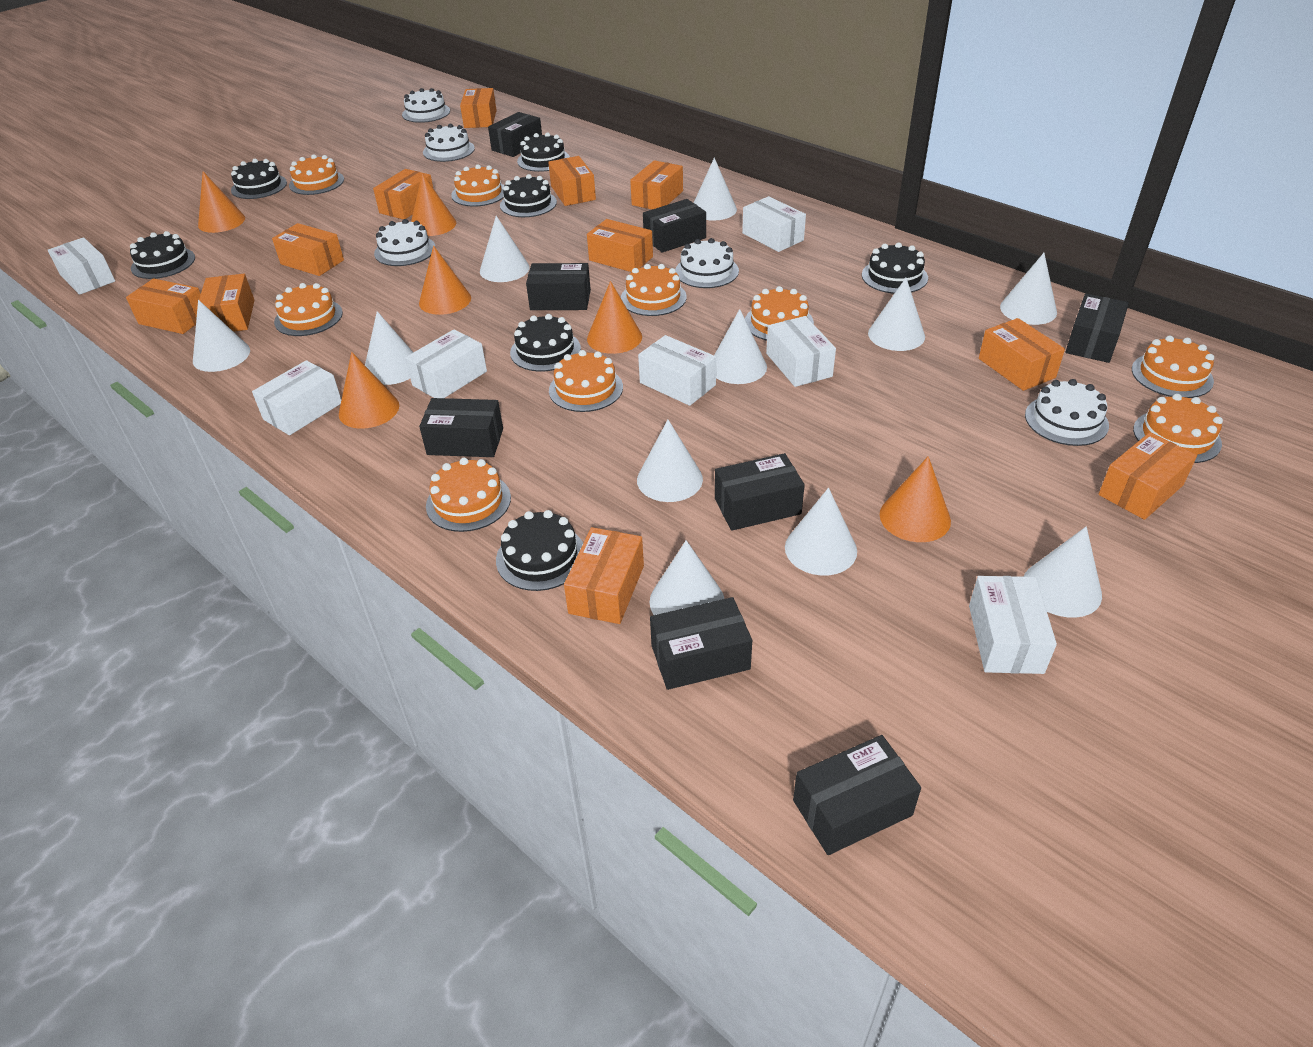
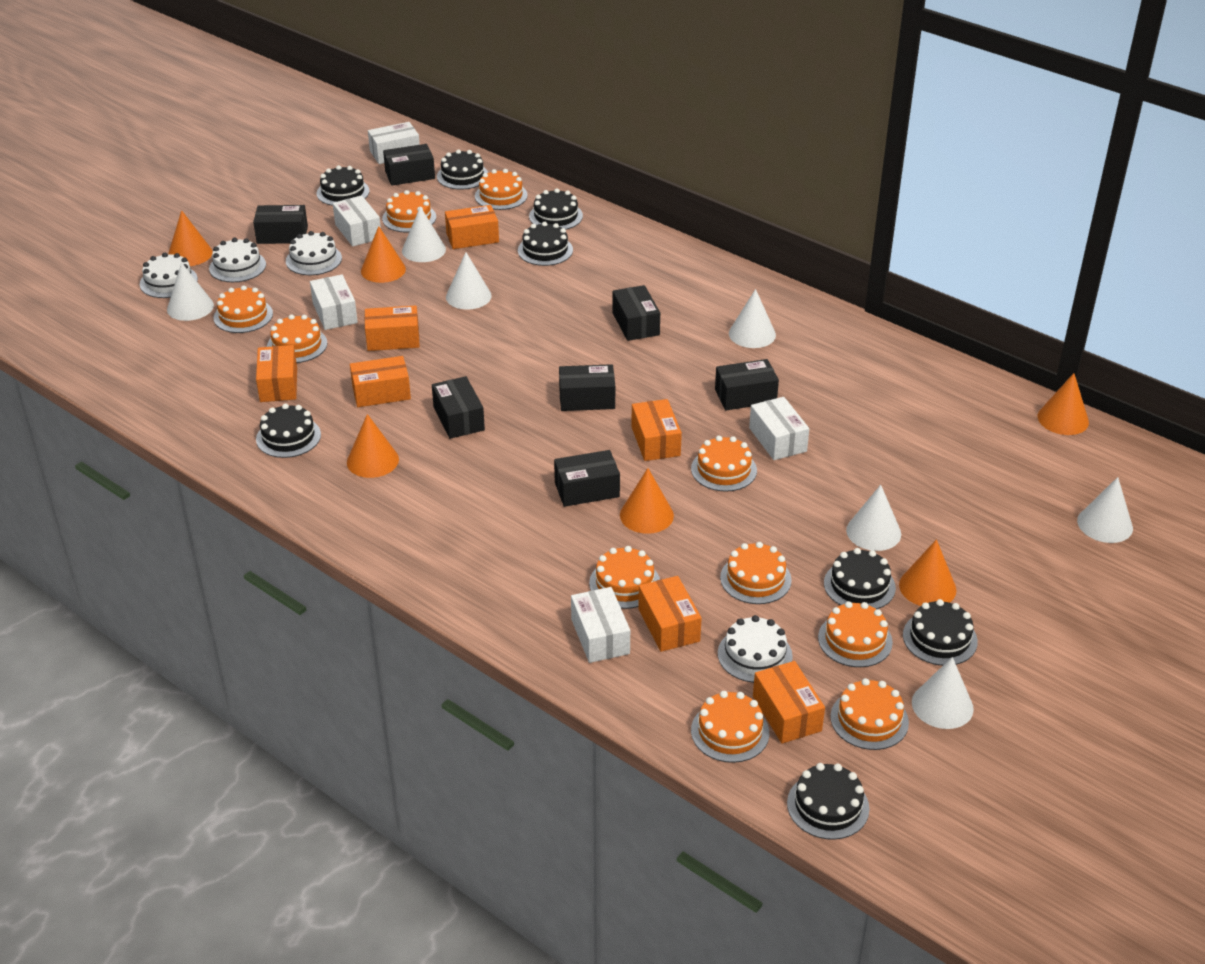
black box: 8 -> 7
black cake: 7 -> 8
orange box: 11 -> 7
orange cake: 9 -> 10
white box: 7 -> 5
white cake: 5 -> 4
white cone: 11 -> 7

